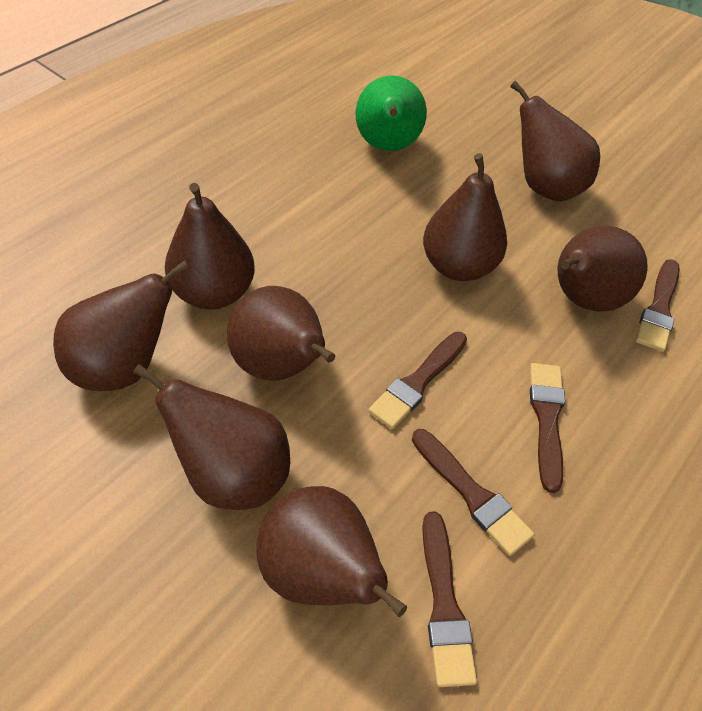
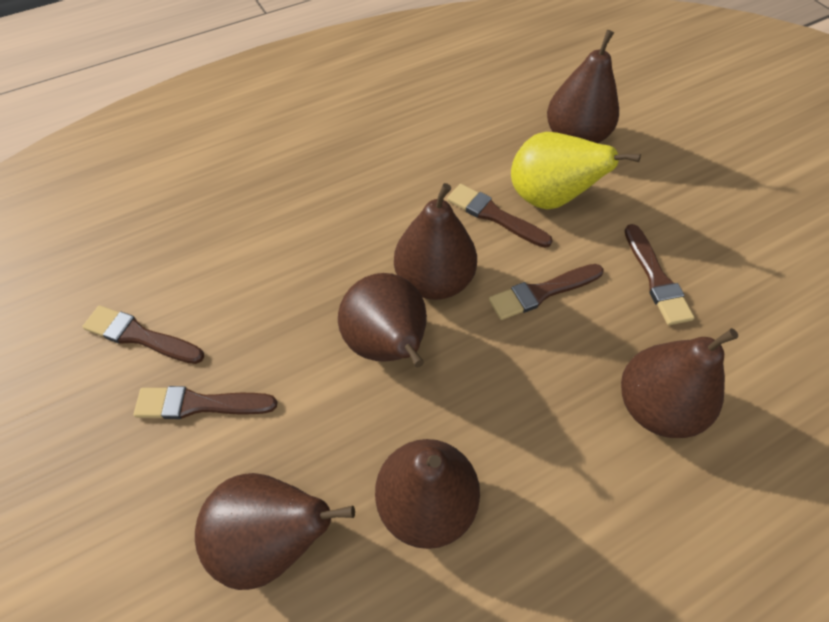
brown pear: 8 -> 6
green pear: 1 -> 0
yellow pear: 0 -> 1

